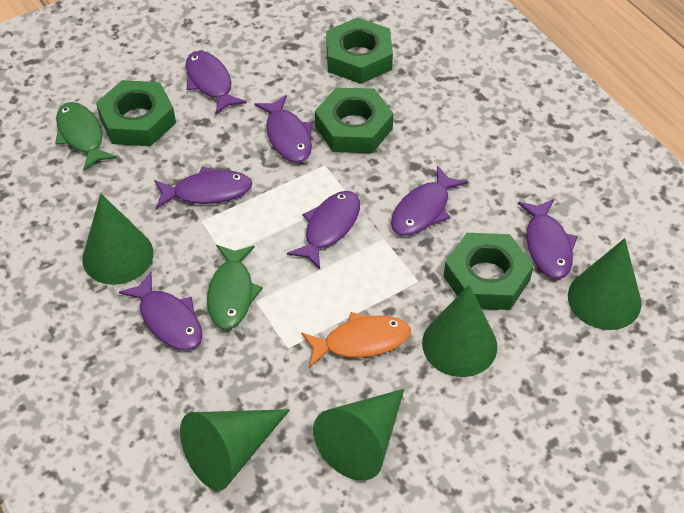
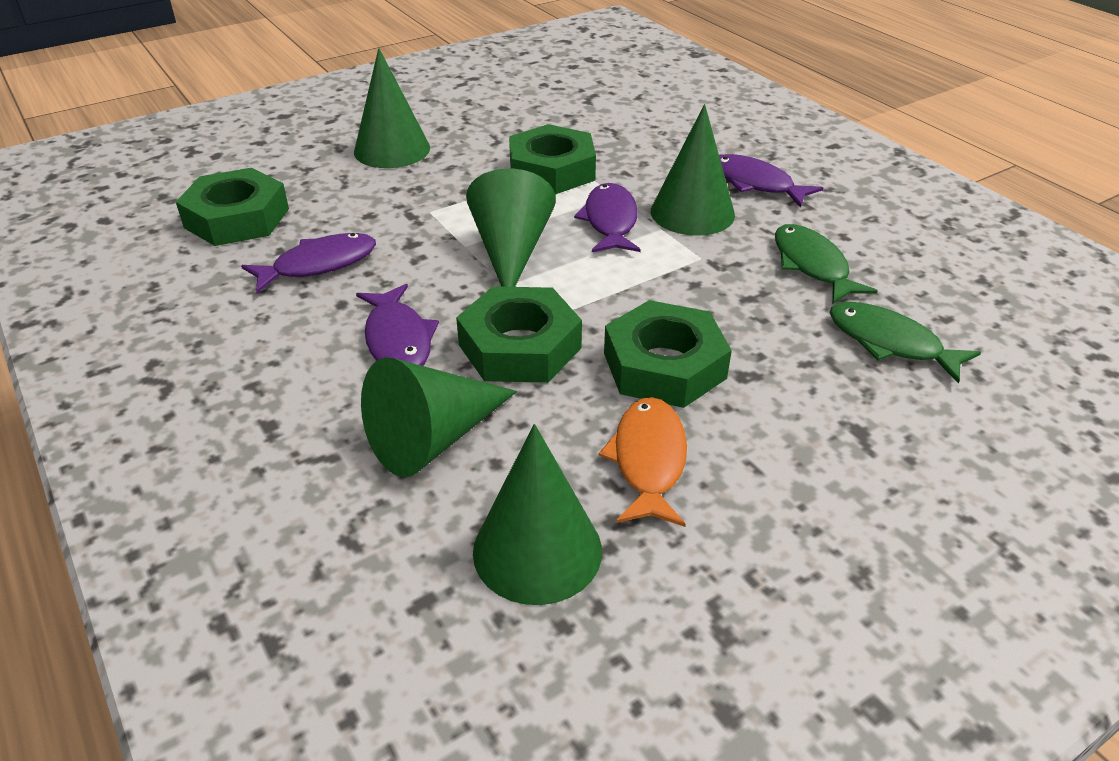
purple fish: 7 -> 4

